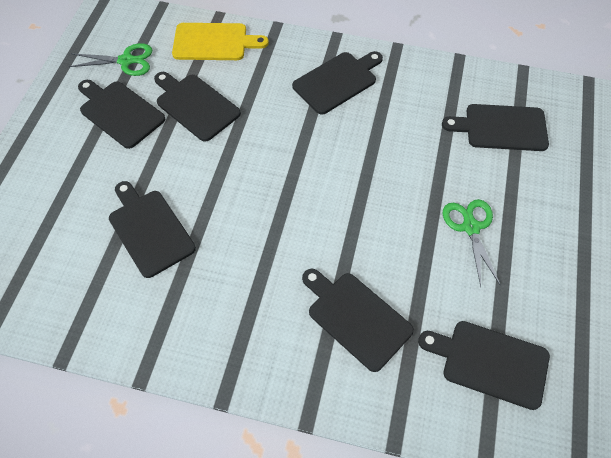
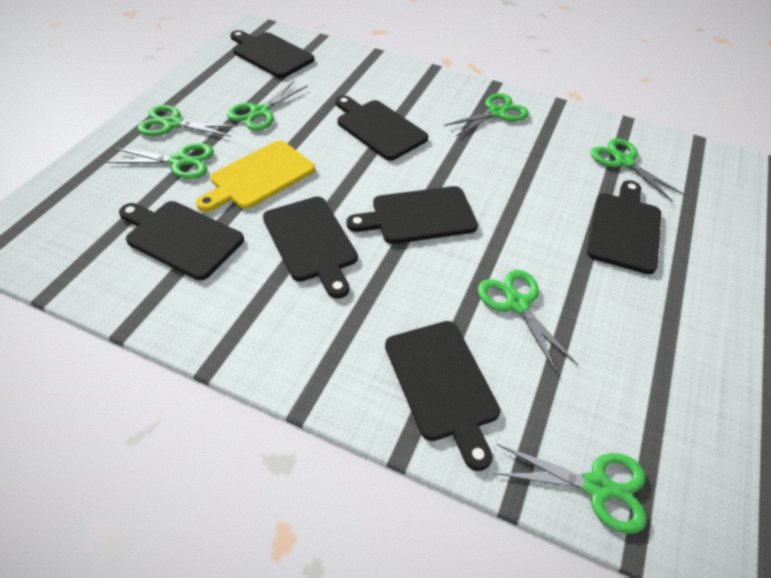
green scissors: 2 -> 7

